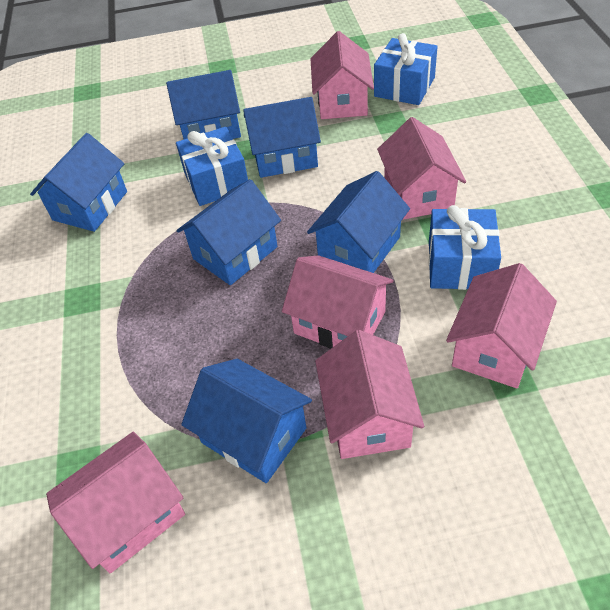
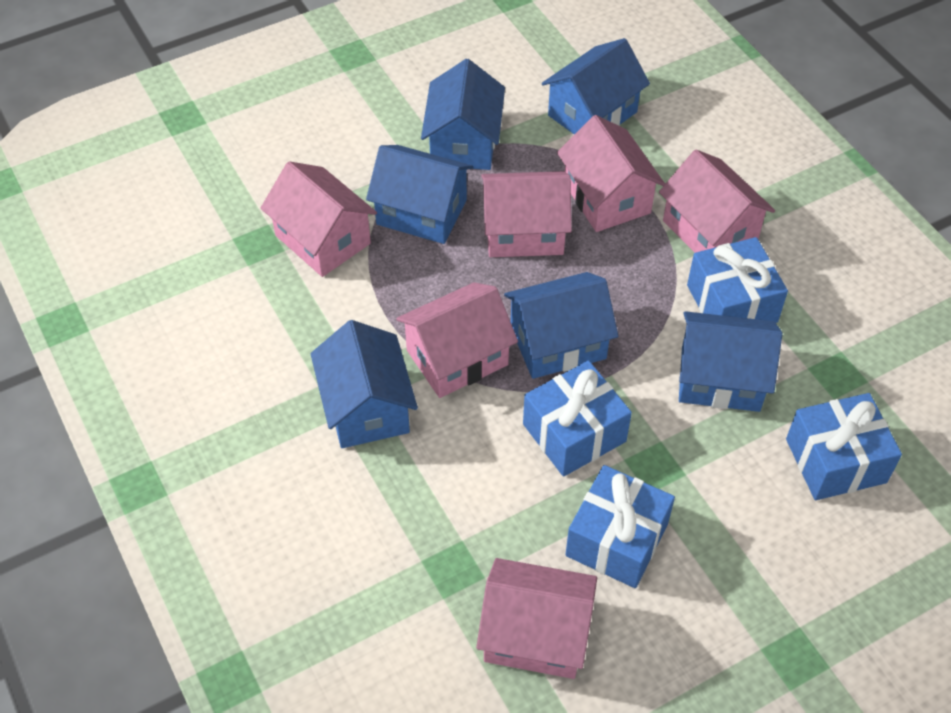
blue gift: 3 -> 4

